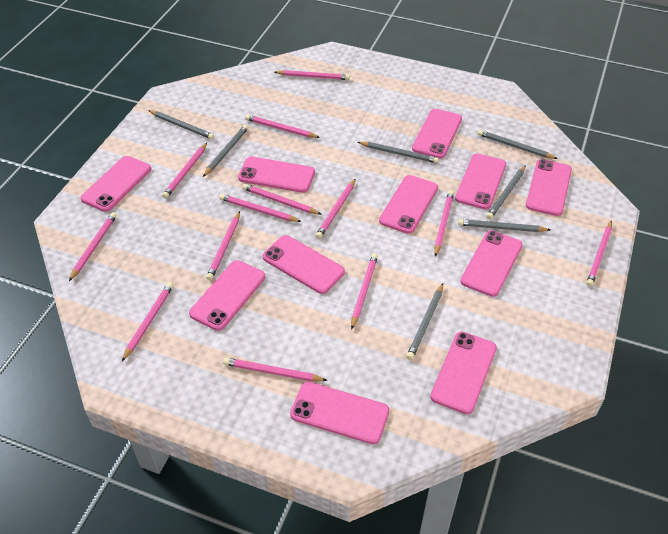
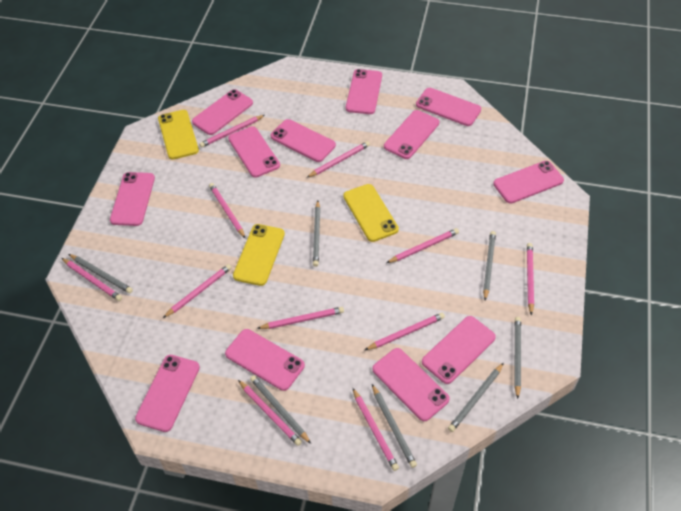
pink pencil: 13 -> 11
pink phone: 11 -> 12
yellow phone: 0 -> 3

